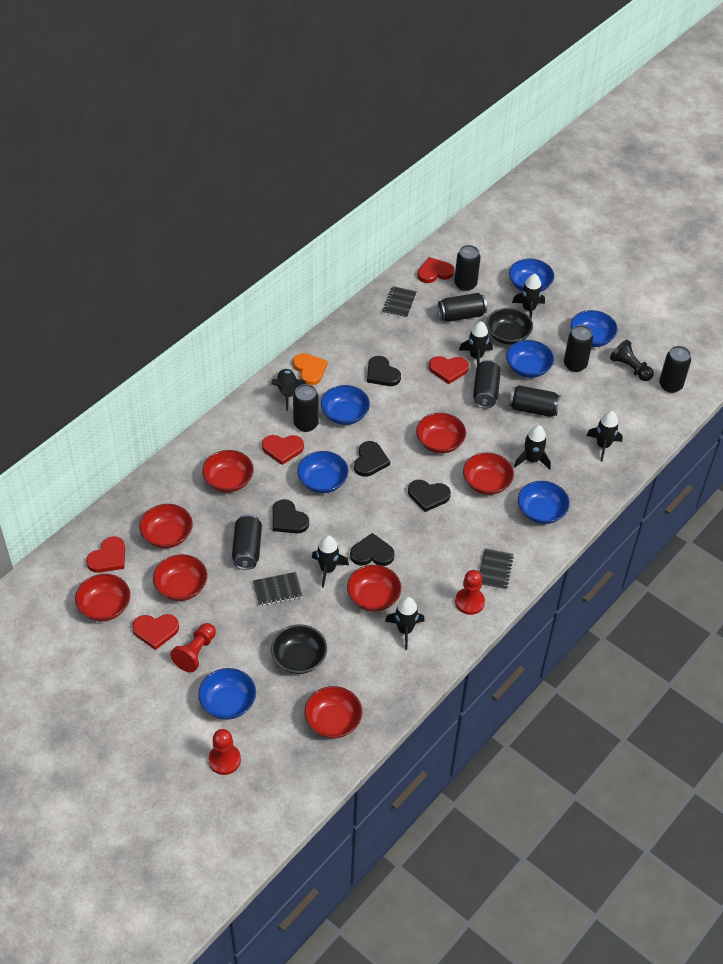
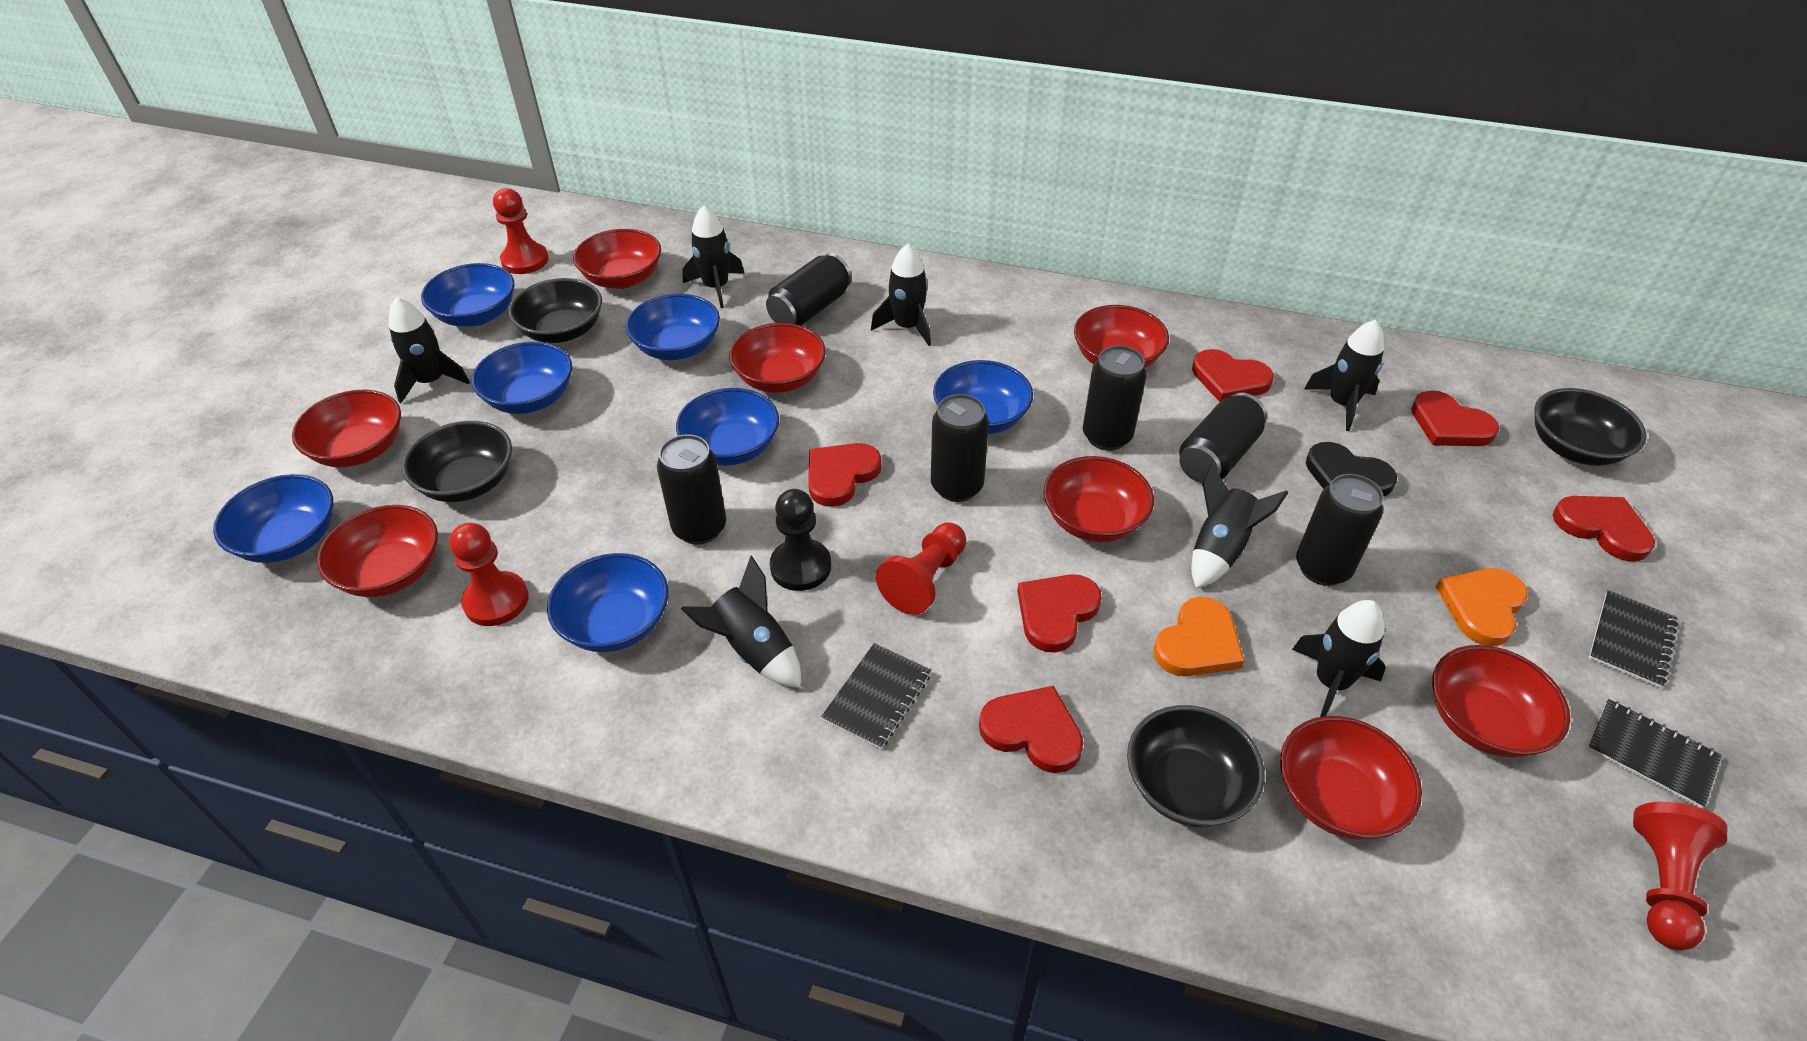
black bowl: 2 -> 4
black can: 8 -> 6
black heart: 5 -> 1
orange heart: 1 -> 2
red heart: 5 -> 6
red pawn: 3 -> 4

